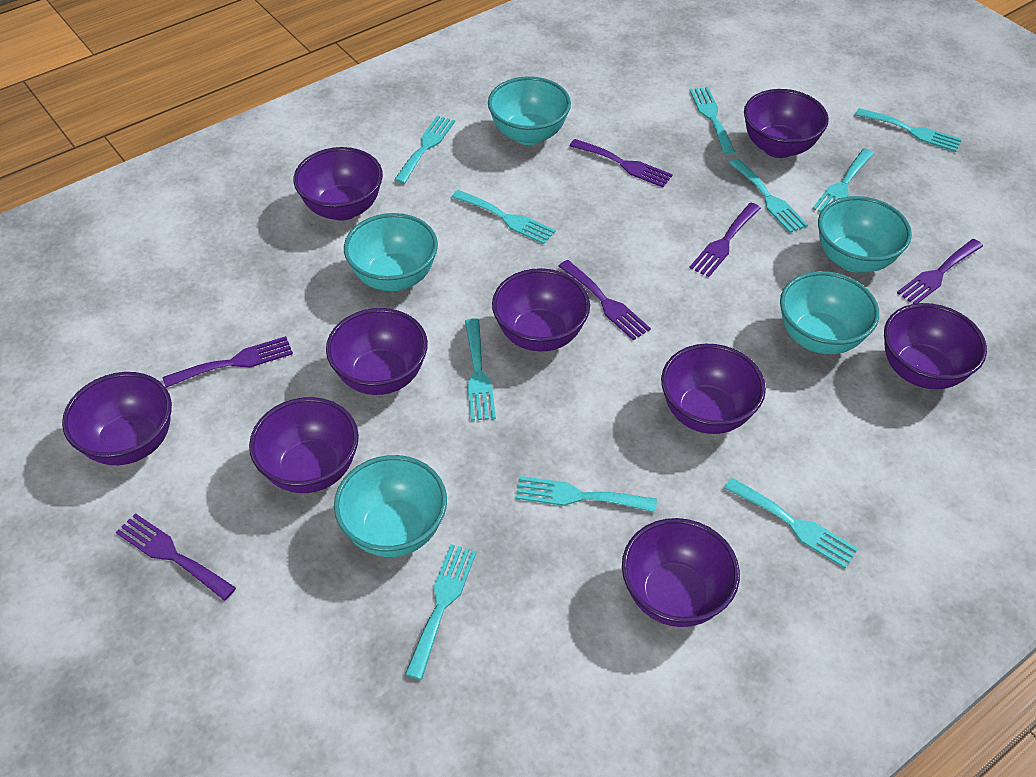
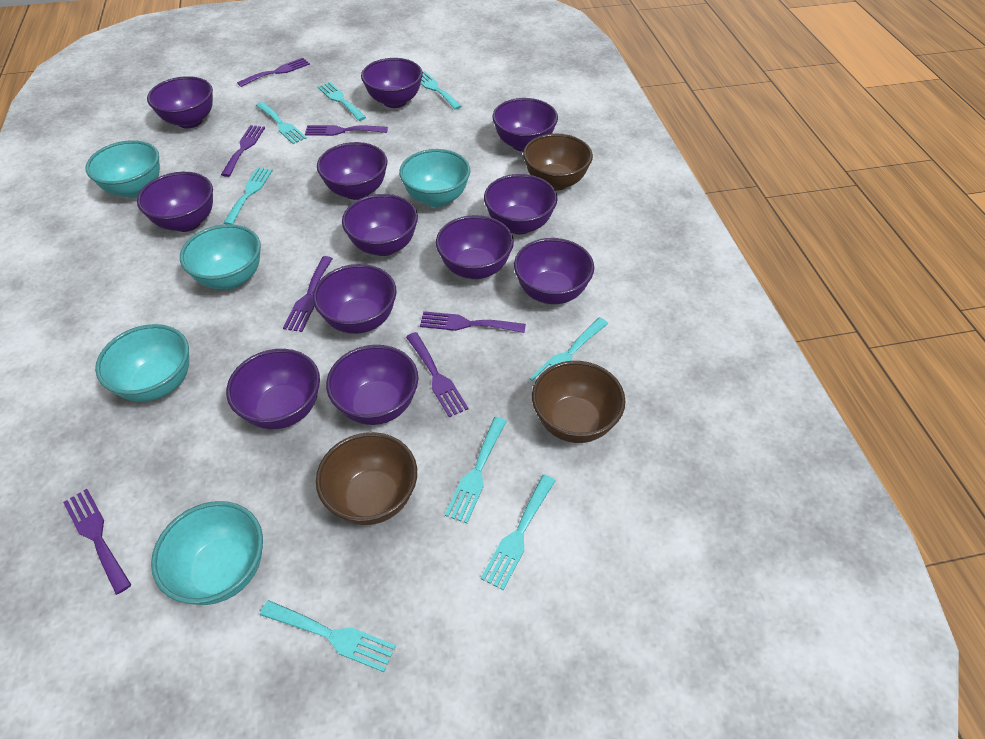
brown bowl: 0 -> 3
purple bowl: 9 -> 12
purple fork: 6 -> 7
turquoise fork: 10 -> 8

